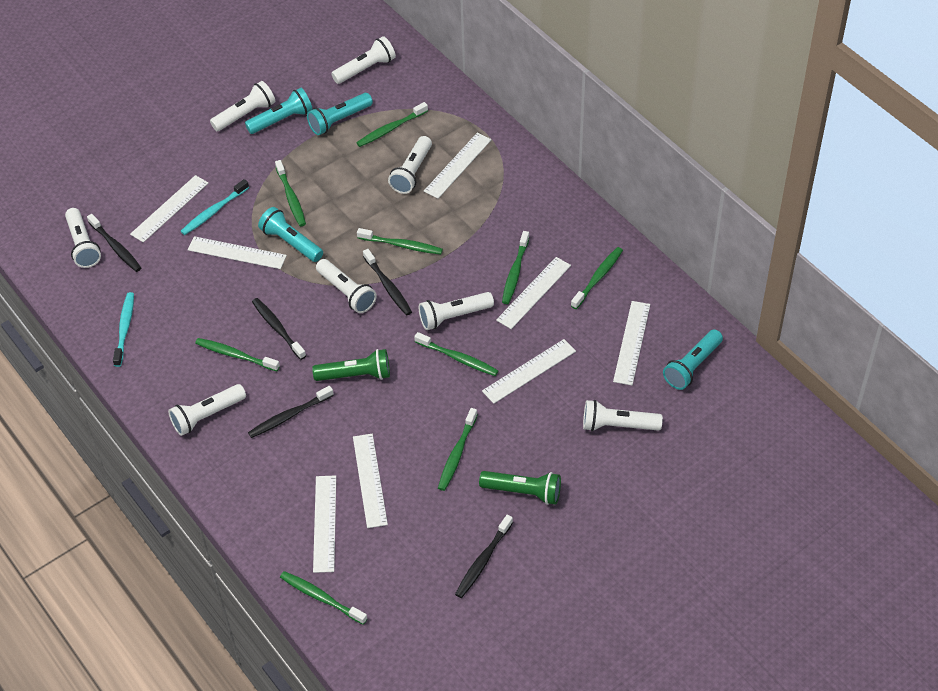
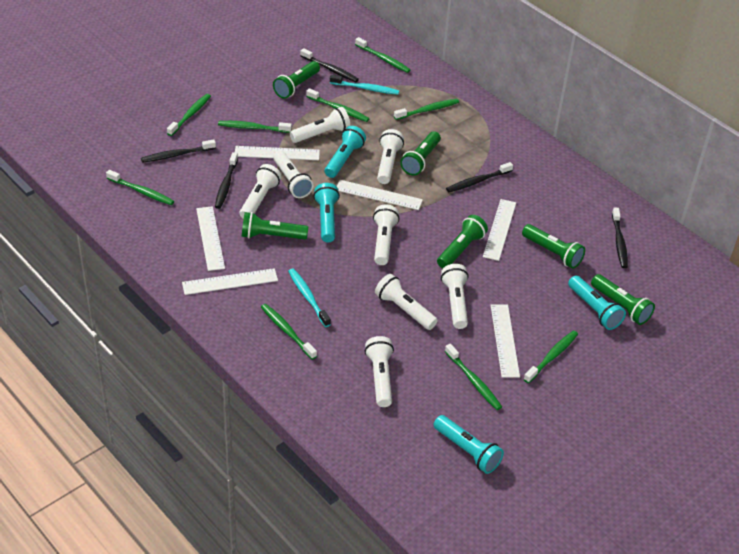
green flashlight: 2 -> 6
white ruler: 8 -> 6

